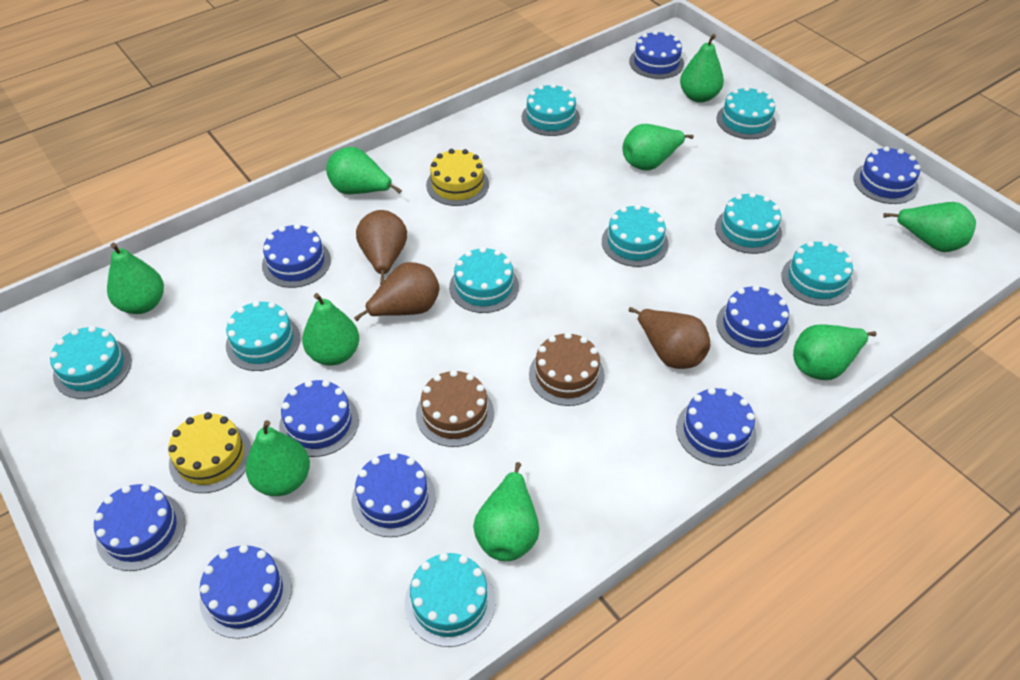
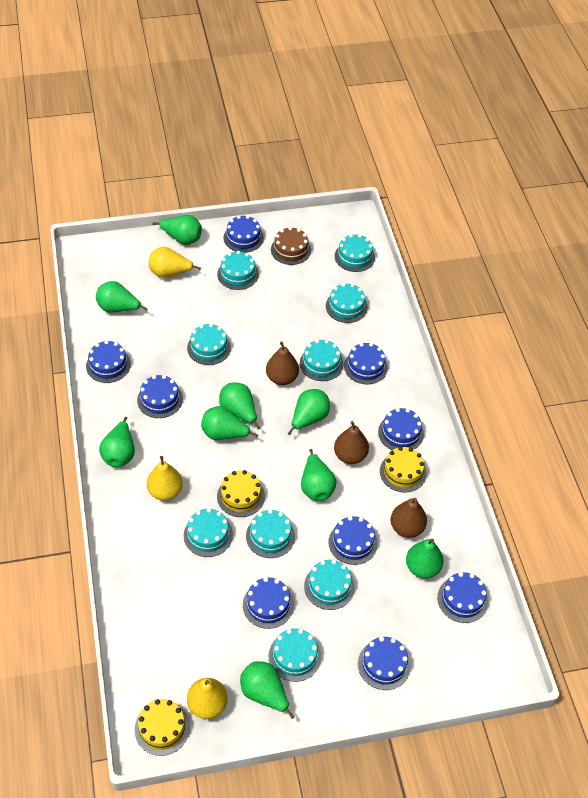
brown cake: 2 -> 1
yellow cake: 2 -> 3
yellow pear: 0 -> 3

